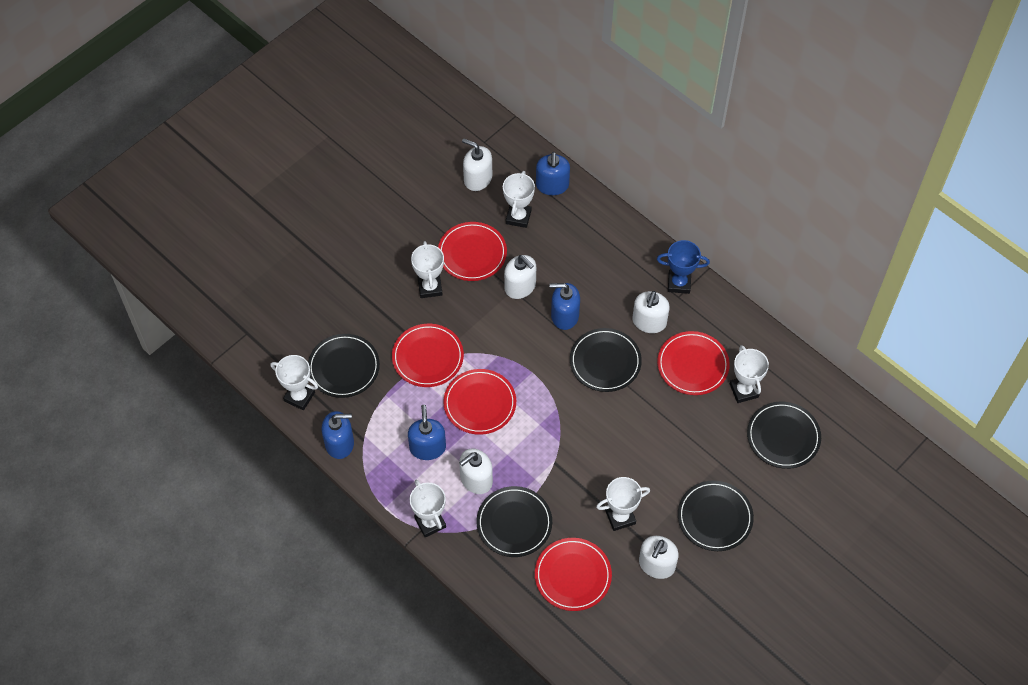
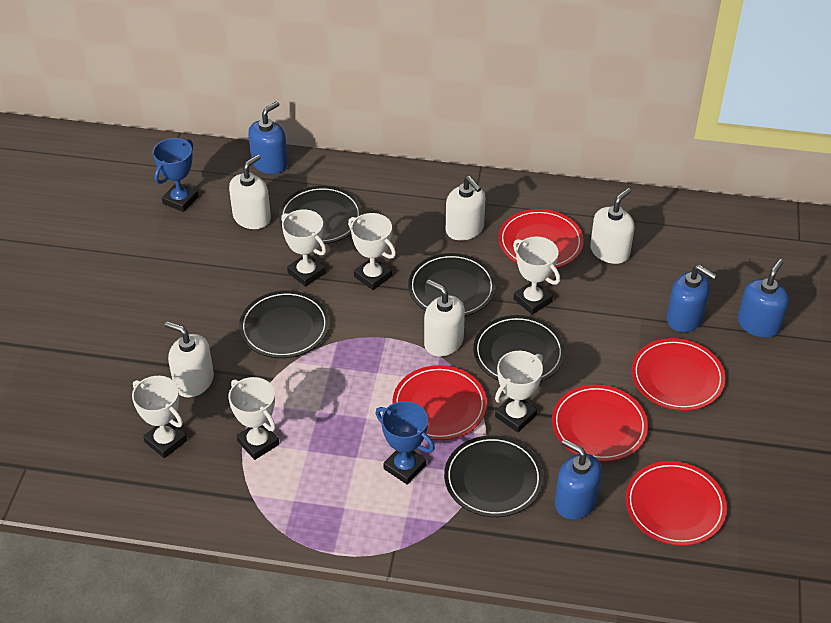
blue trophy: 1 -> 2

